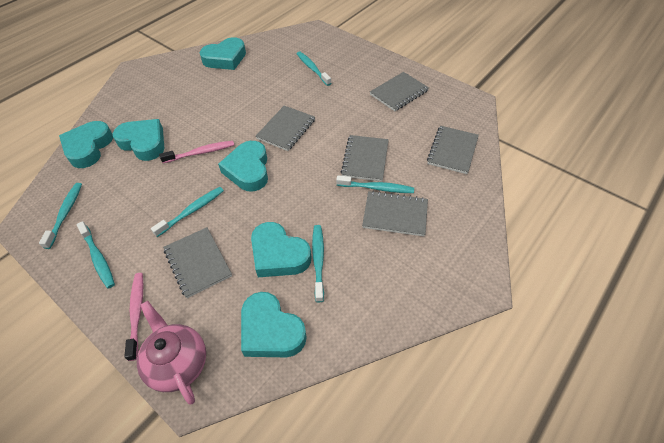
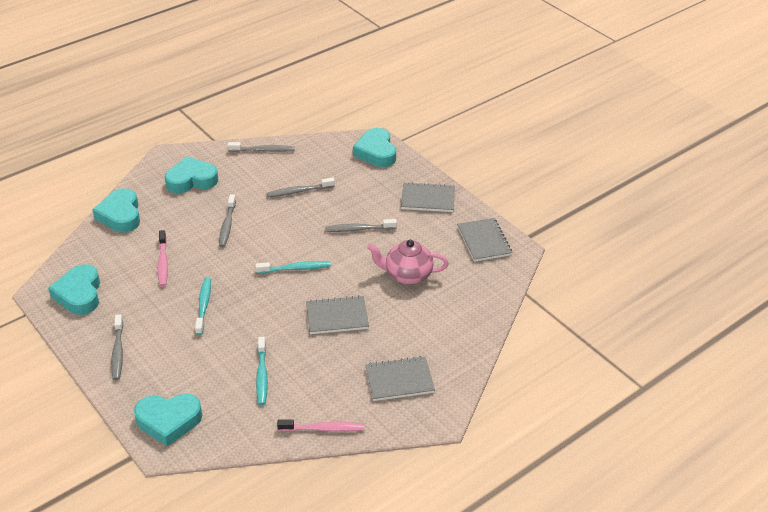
grey notebook: 6 -> 4
grey toothbrush: 0 -> 5
turquoise heart: 6 -> 5
turquoise toothbrush: 6 -> 3

